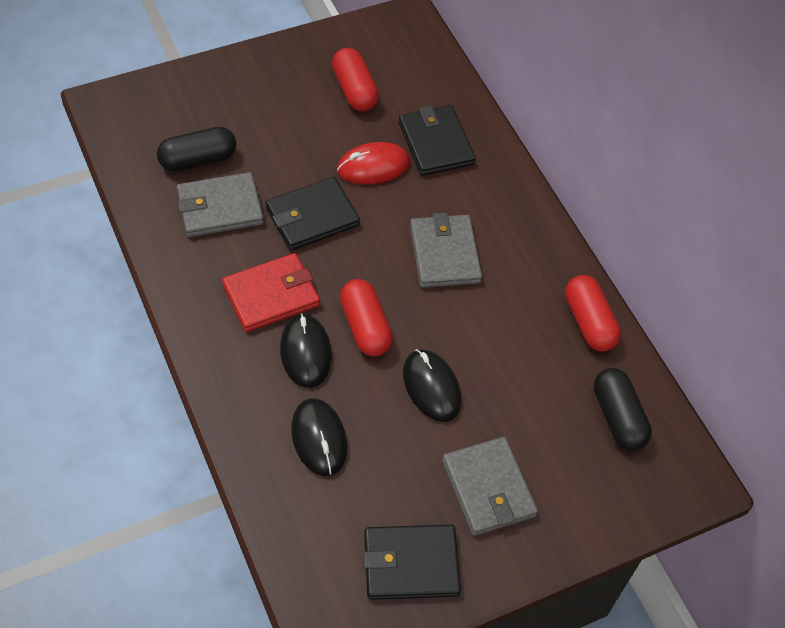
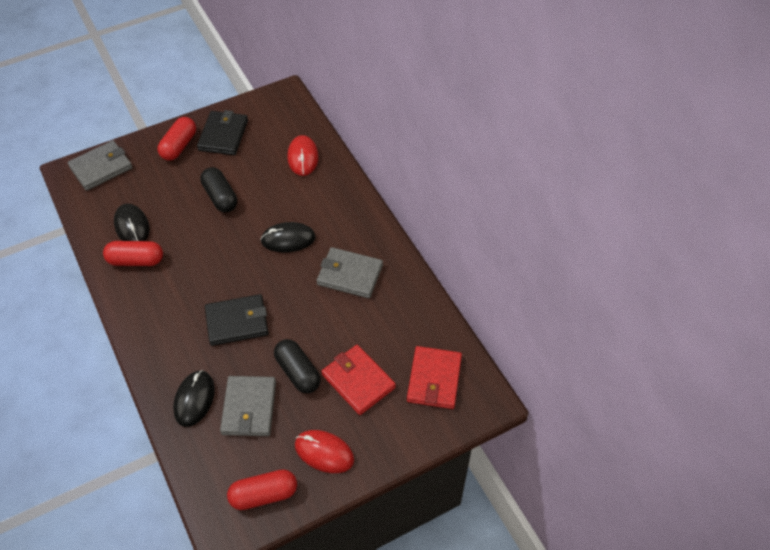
black wallet: 3 -> 2
red mouse: 1 -> 2
red wallet: 1 -> 2

